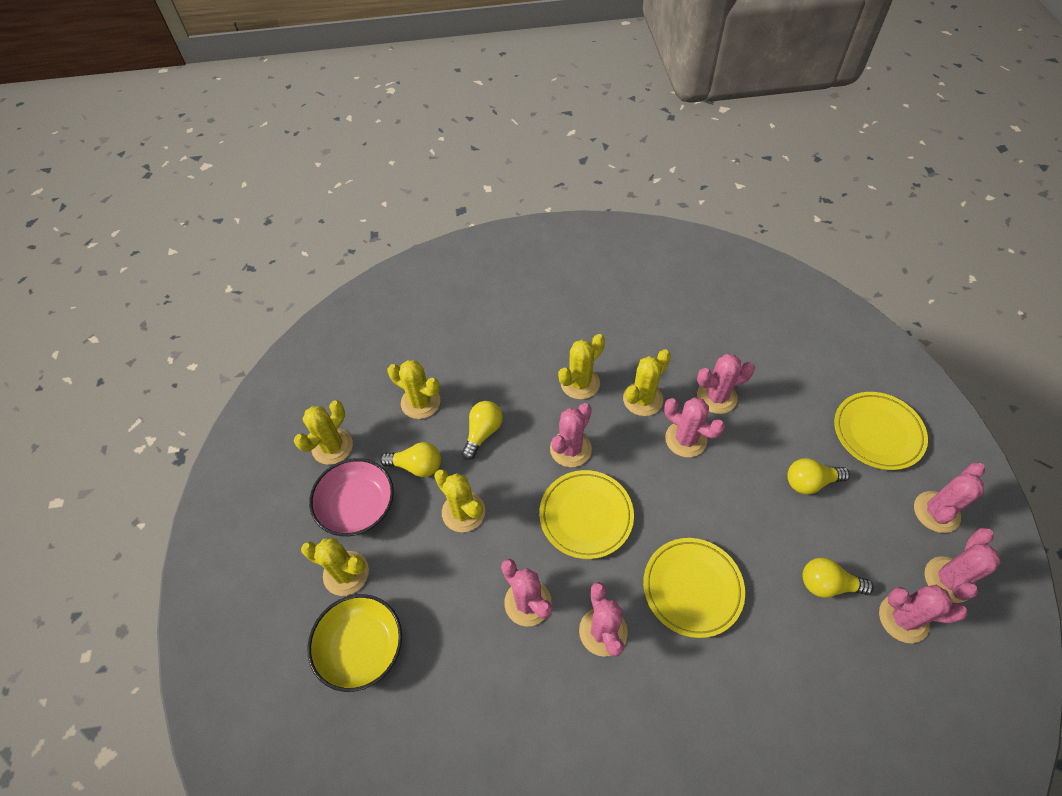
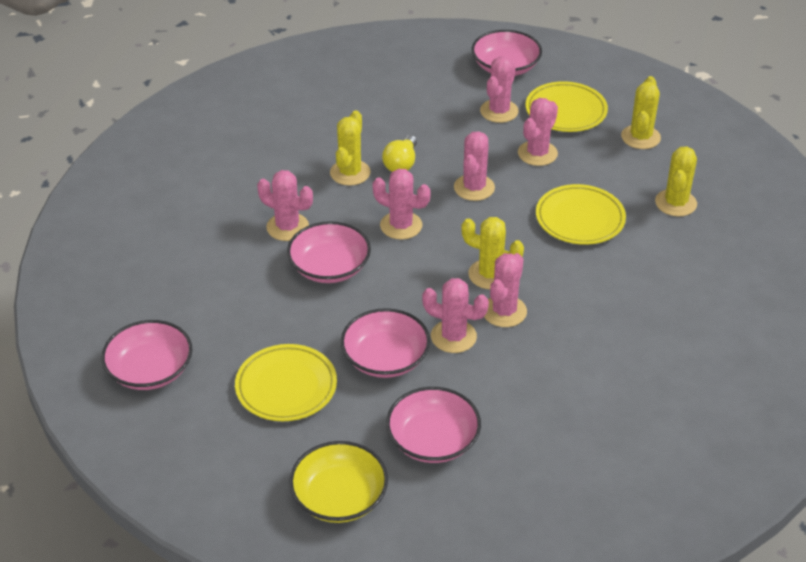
pink bowl: 1 -> 5
pink cactus: 8 -> 7
yellow cactus: 6 -> 4
yellow light bulb: 4 -> 1

